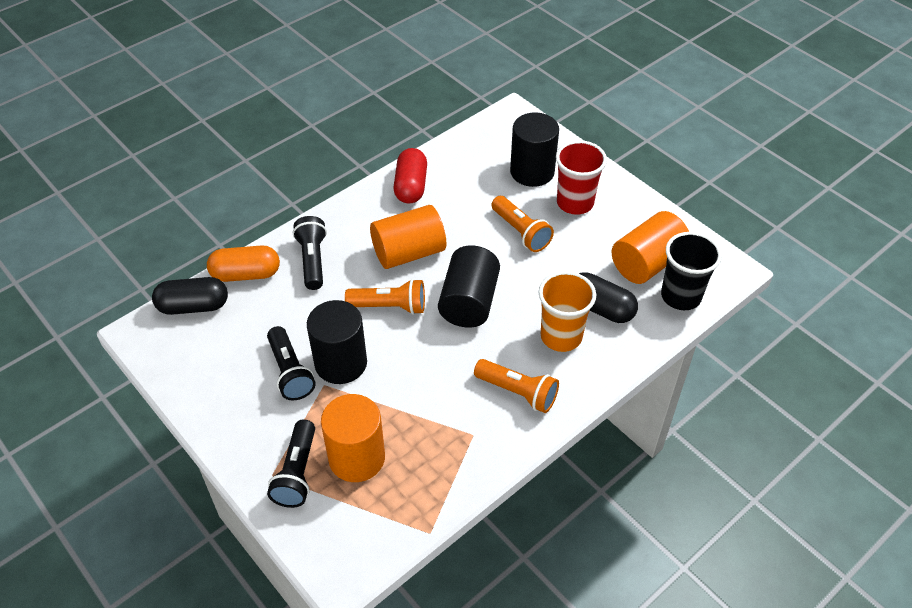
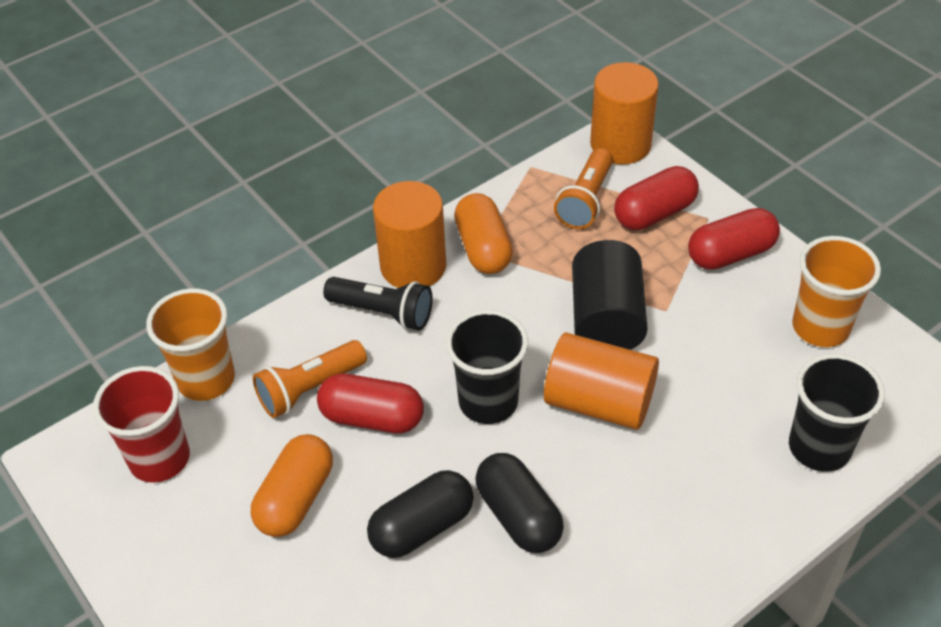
black cup: 1 -> 2
black cylinder: 3 -> 1
black flashlight: 3 -> 1
orange capsule: 1 -> 2
orange cup: 1 -> 2
orange flashlight: 3 -> 2
red capsule: 1 -> 3

